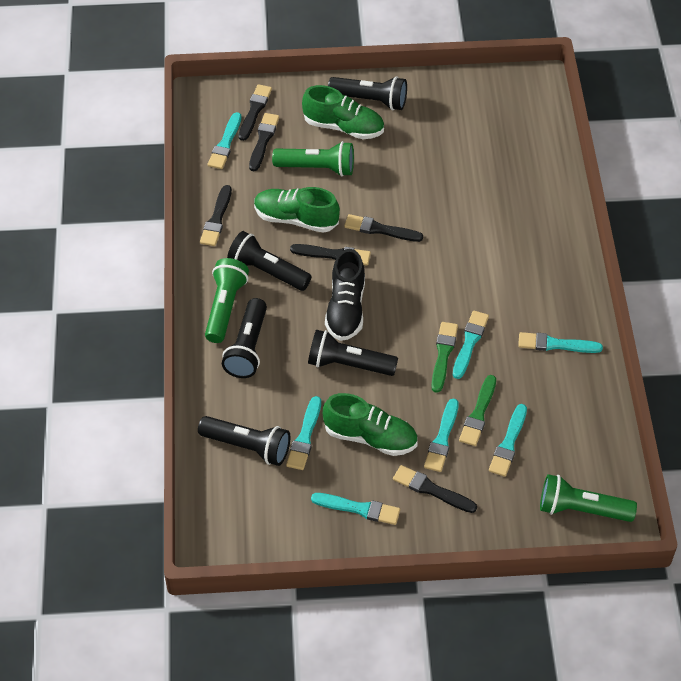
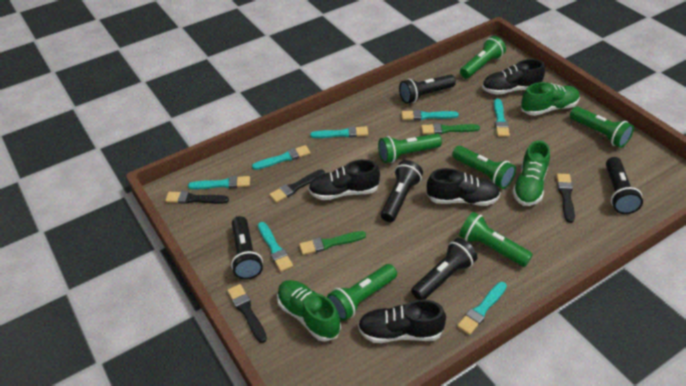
black brush: 6 -> 4
black shoe: 1 -> 4
green flashlight: 3 -> 6

